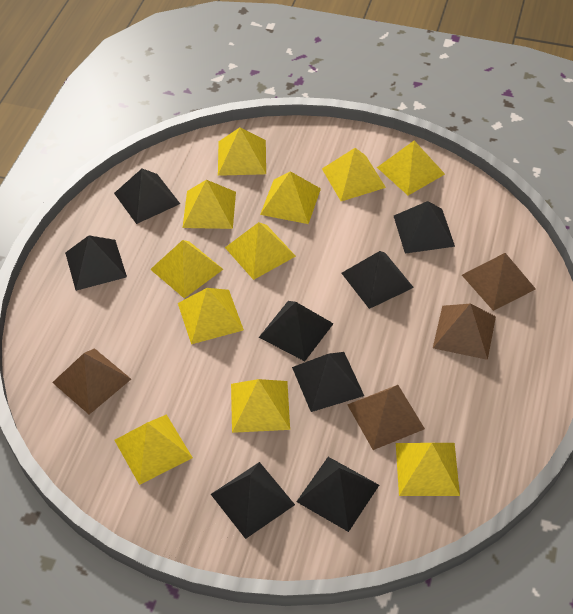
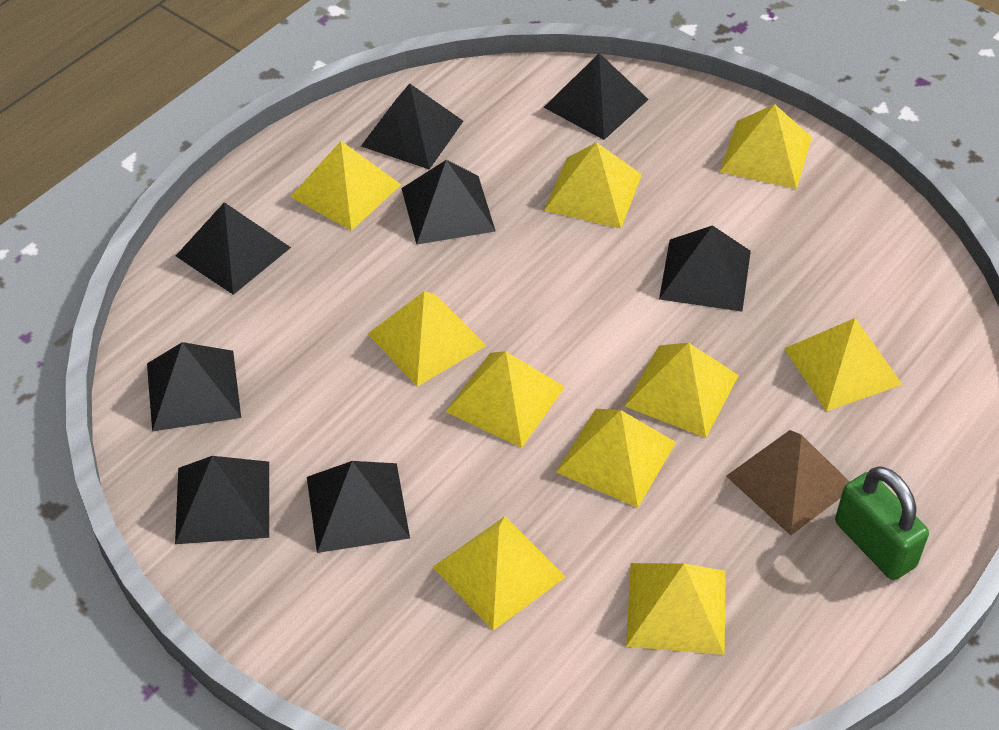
brown pyramid: 4 -> 1
green padlock: 0 -> 1
yellow pyramid: 11 -> 10

